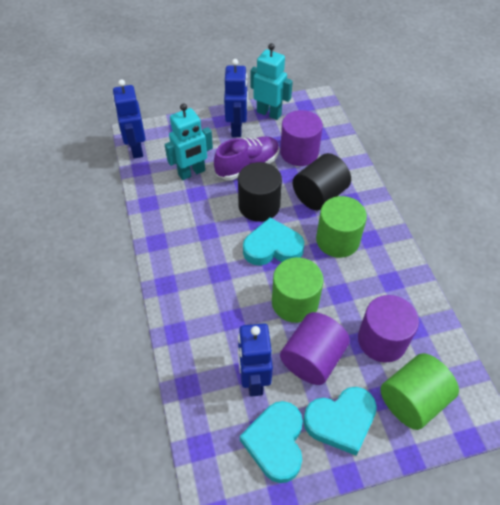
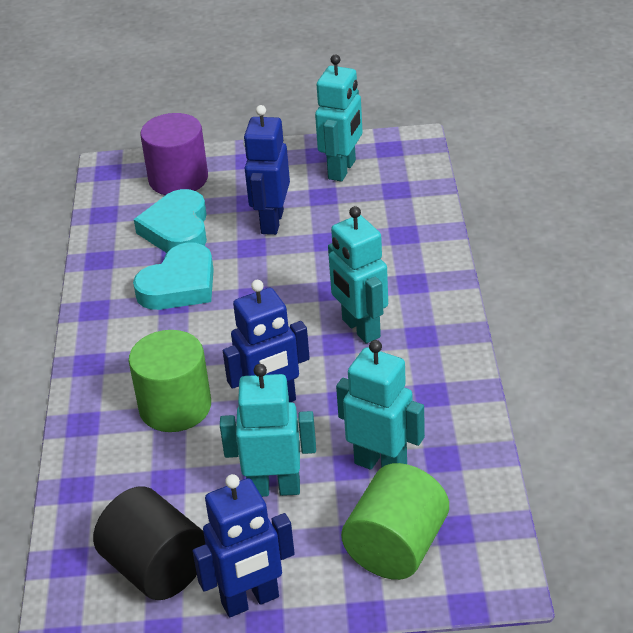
black cylinder: 2 -> 1
green cylinder: 3 -> 2
purple cylinder: 3 -> 1
purple shoe: 1 -> 0
turquoise heart: 3 -> 2
turquoise robot: 2 -> 4

